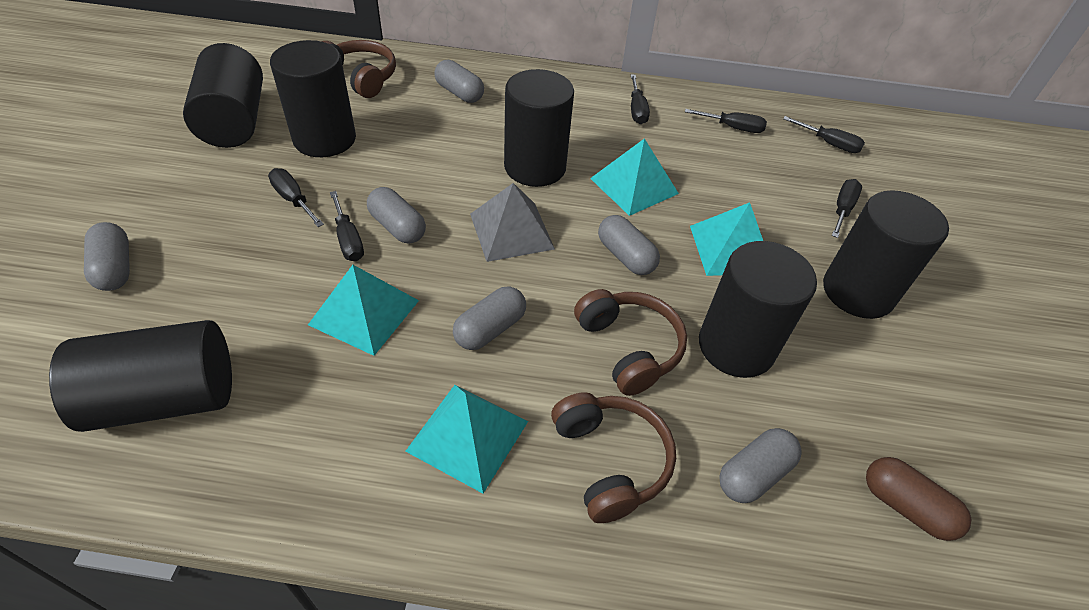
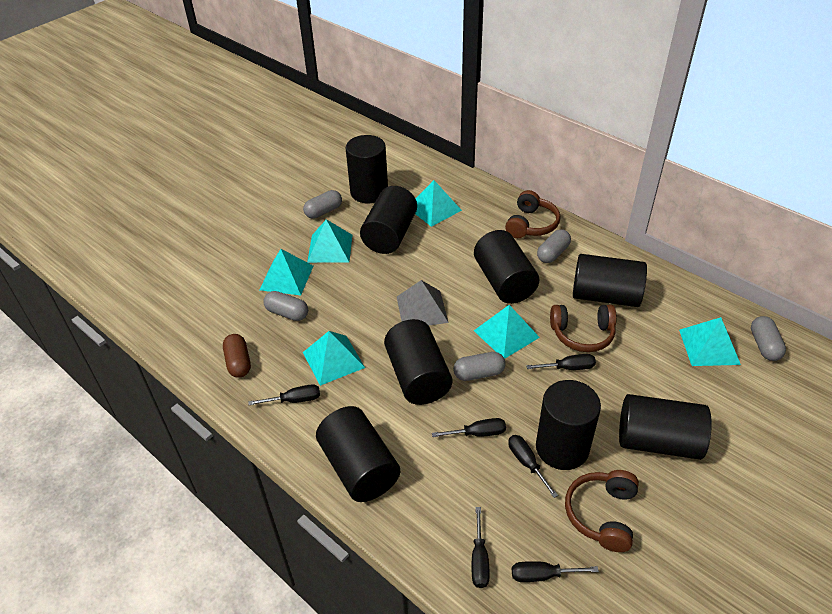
black cylinder: 6 -> 8
grey capsule: 6 -> 5
turquoise pyramid: 4 -> 6

